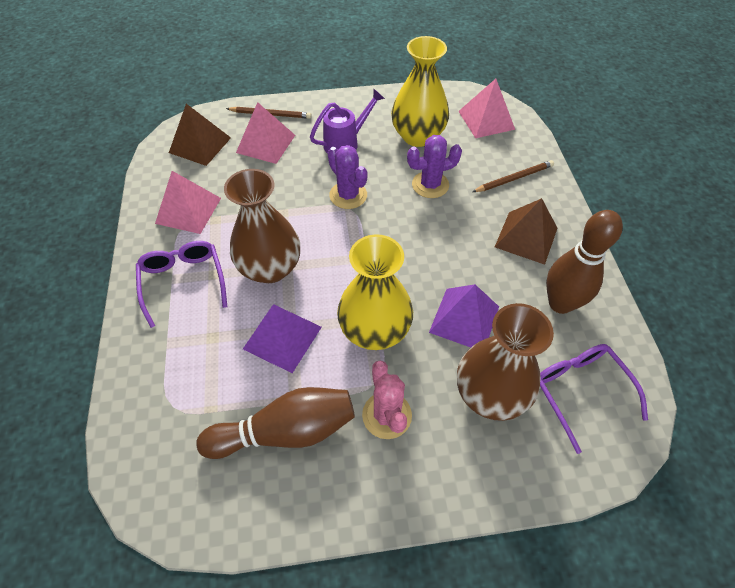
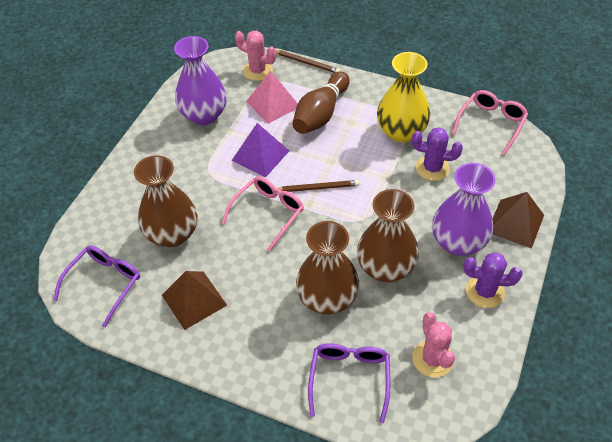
brown bowling pin: 2 -> 1
brown vase: 2 -> 3
pink cactus: 1 -> 2
pink glasses: 0 -> 2
pink pyramid: 3 -> 1
purple pyramid: 2 -> 1
purple vase: 0 -> 2
purple watering can: 1 -> 0
yellow vase: 2 -> 1

